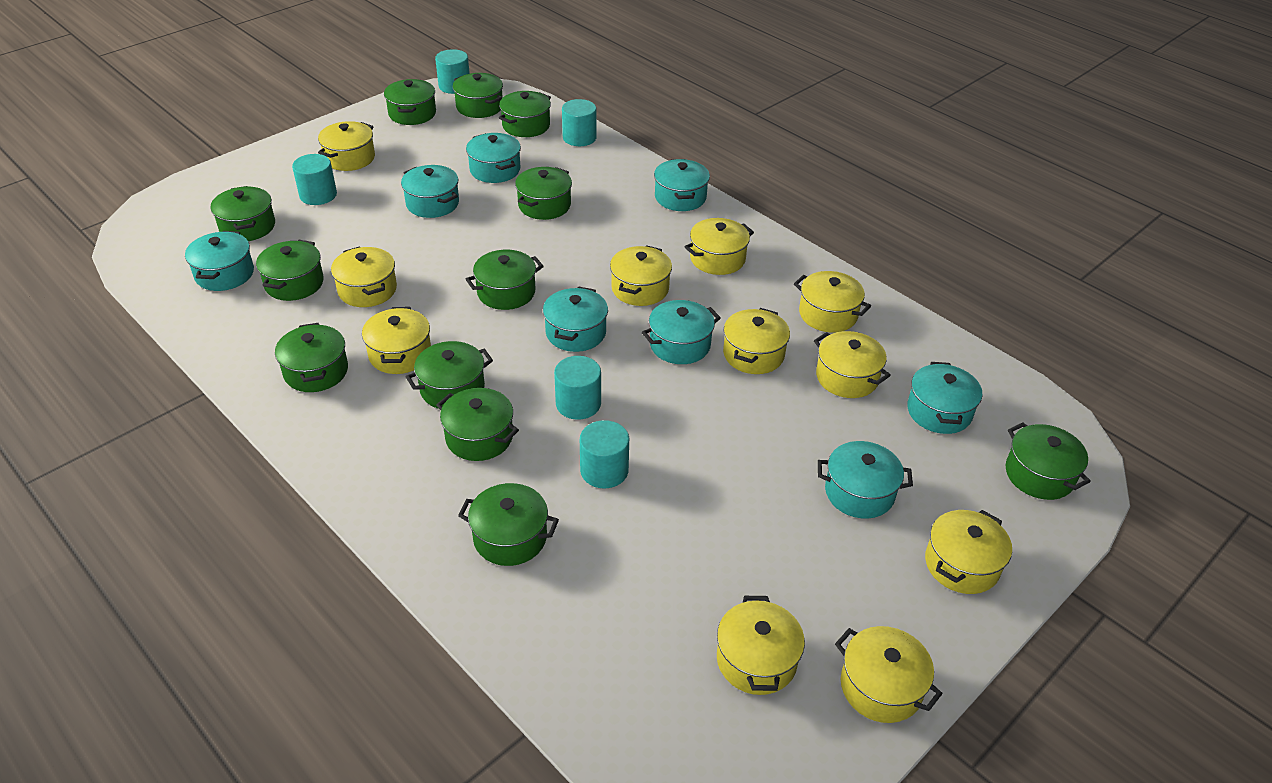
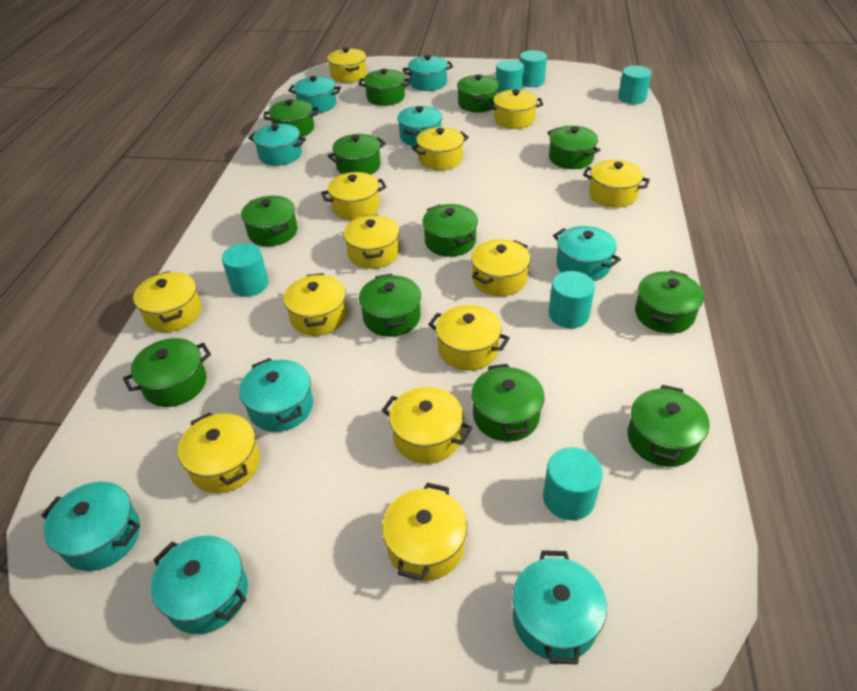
turquoise cylinder: 5 -> 6
turquoise pot: 8 -> 9
yellow pot: 11 -> 13

